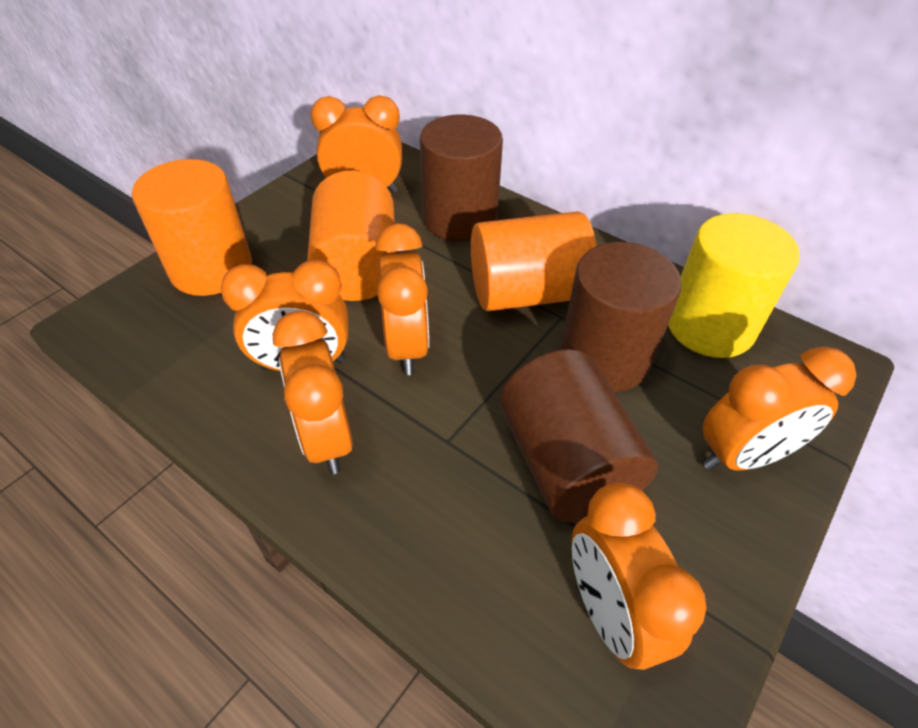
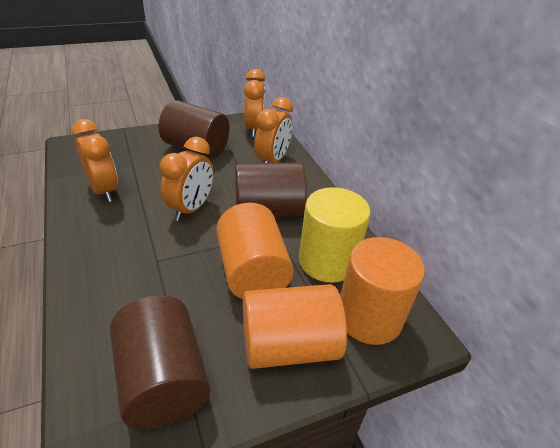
orange clock: 6 -> 4

